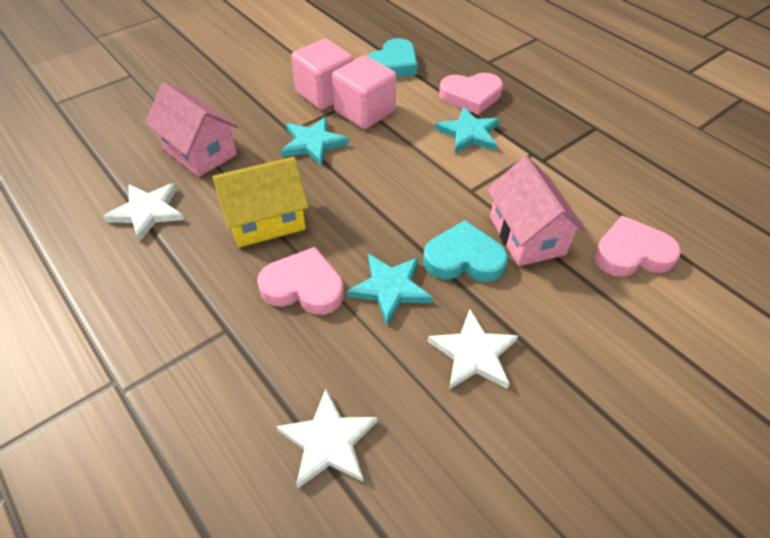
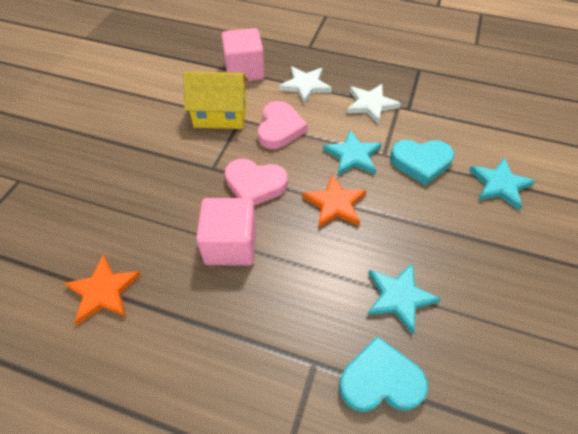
orange star: 0 -> 2
pink heart: 3 -> 2
pink house: 2 -> 0
white star: 3 -> 2

